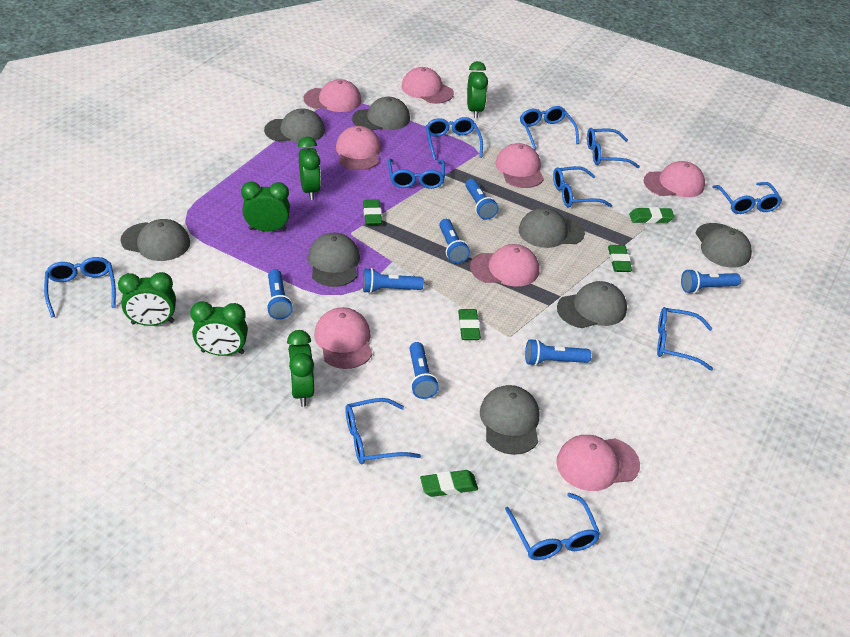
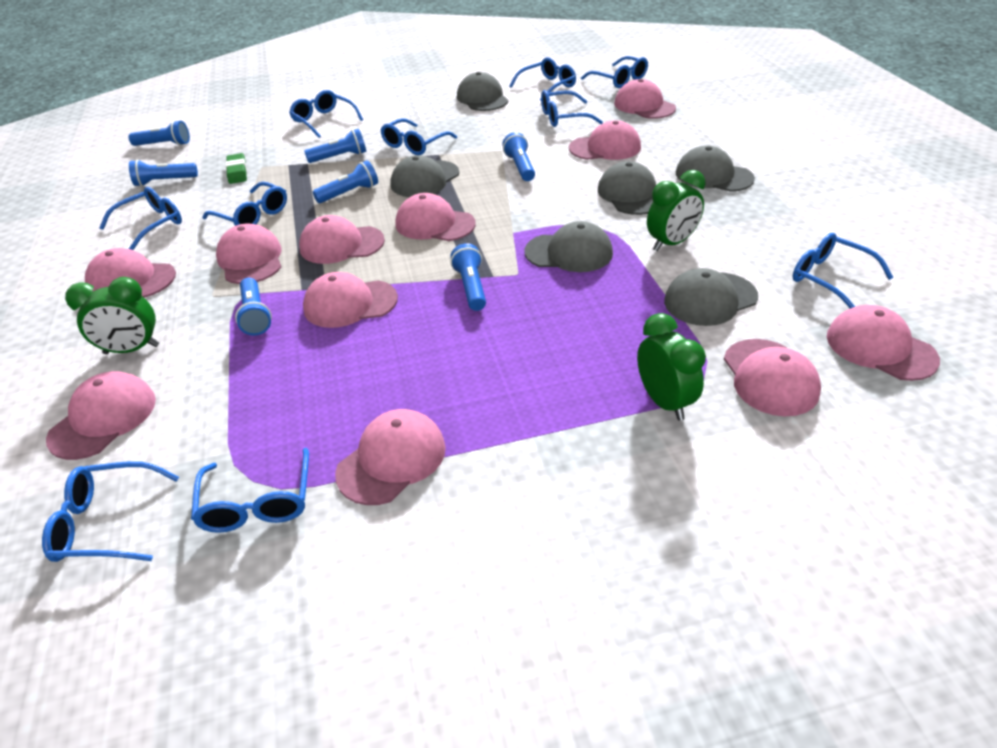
green clock: 6 -> 3
green eraser: 5 -> 1
grey cap: 8 -> 6
pink cap: 8 -> 11

